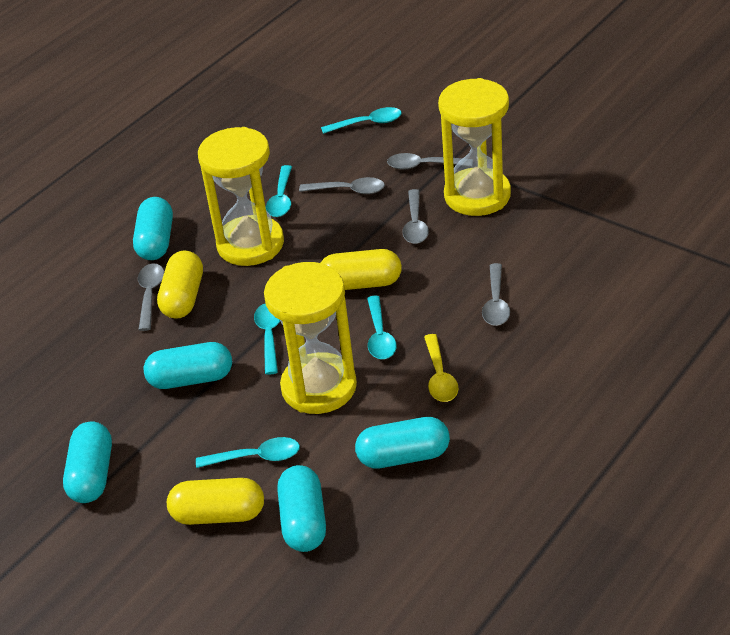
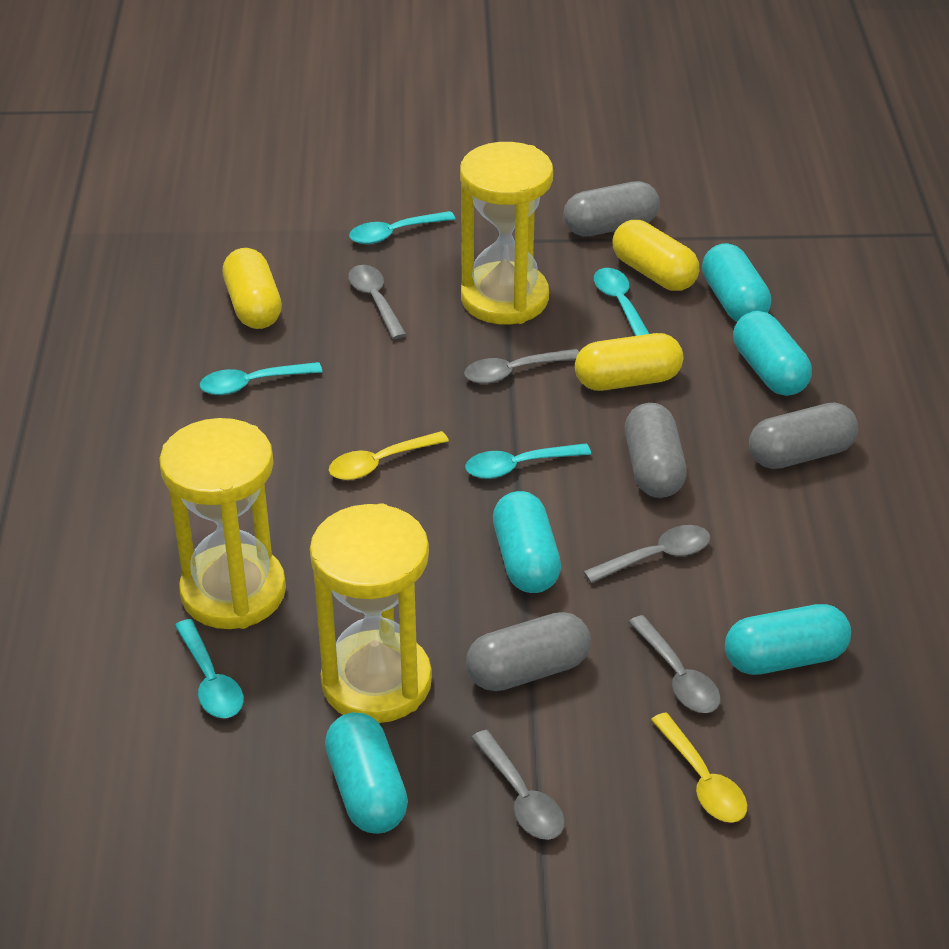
grey capsule: 0 -> 4
yellow spoon: 1 -> 2

